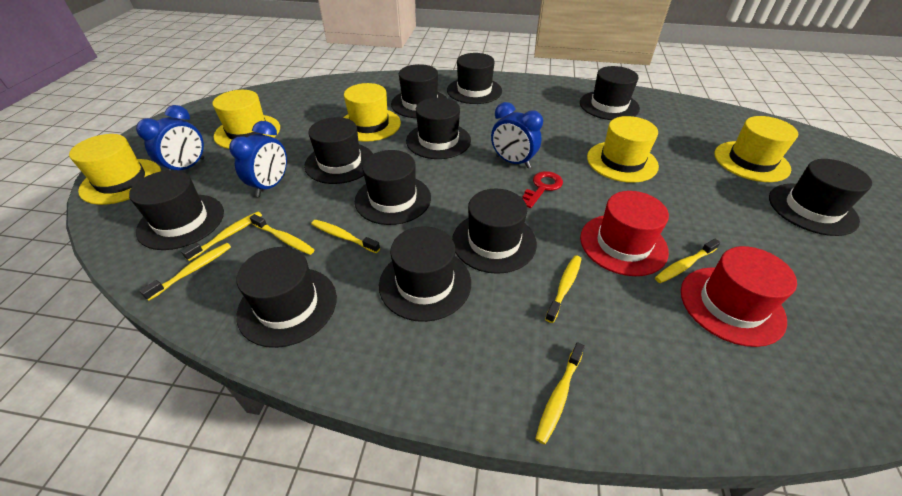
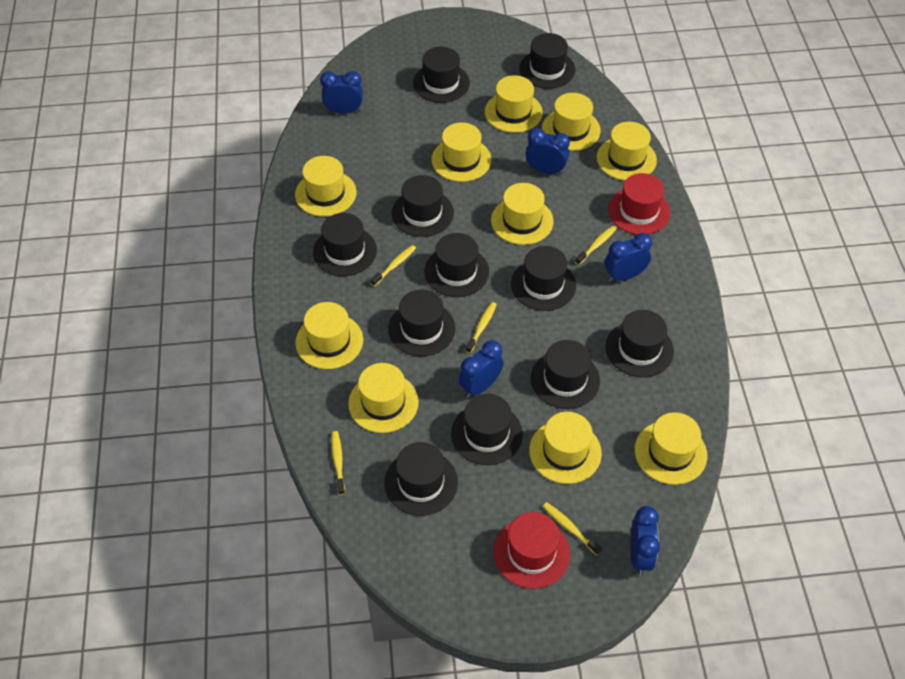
blue clock: 3 -> 5
red key: 1 -> 0
yellow hat: 5 -> 10
yellow toothbrush: 7 -> 5

